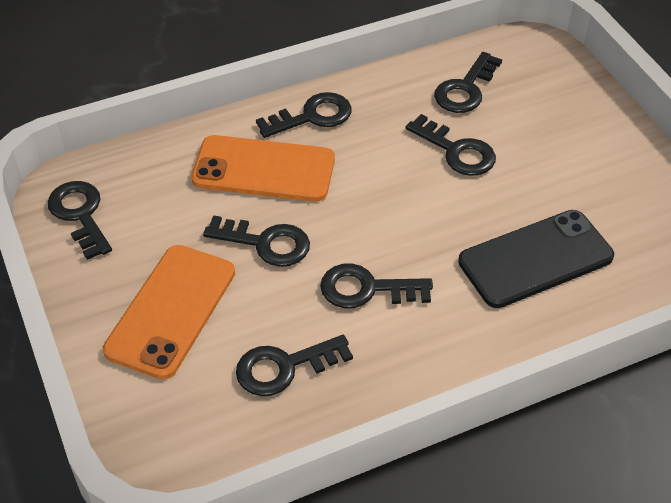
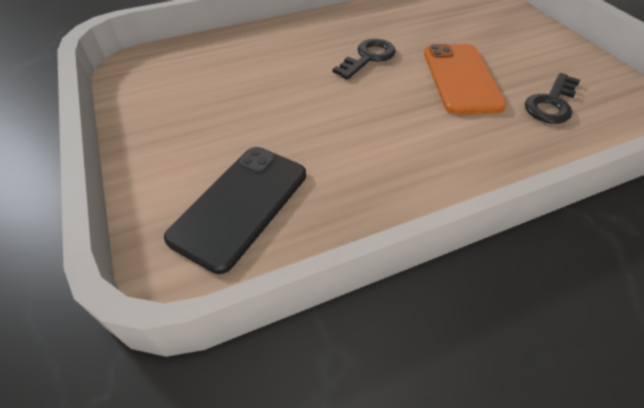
black key: 7 -> 2
orange phone: 2 -> 1

